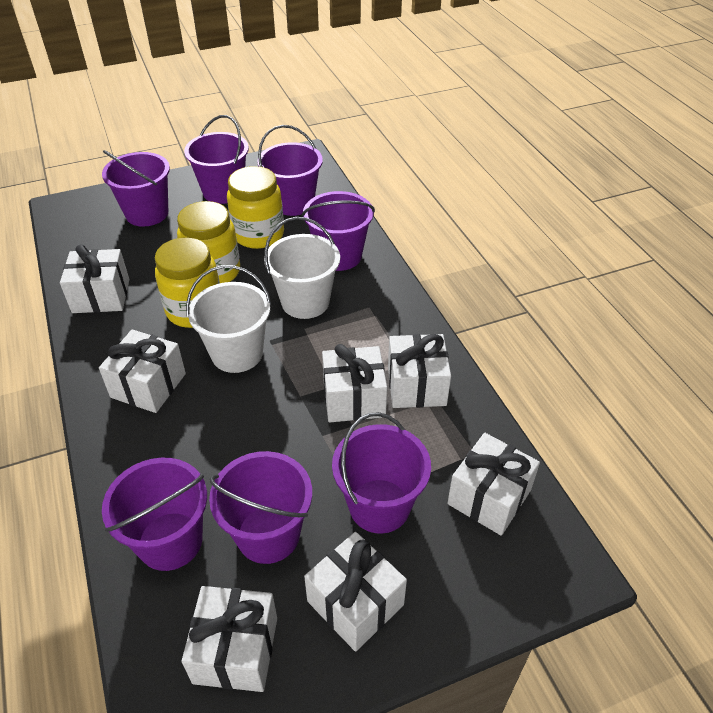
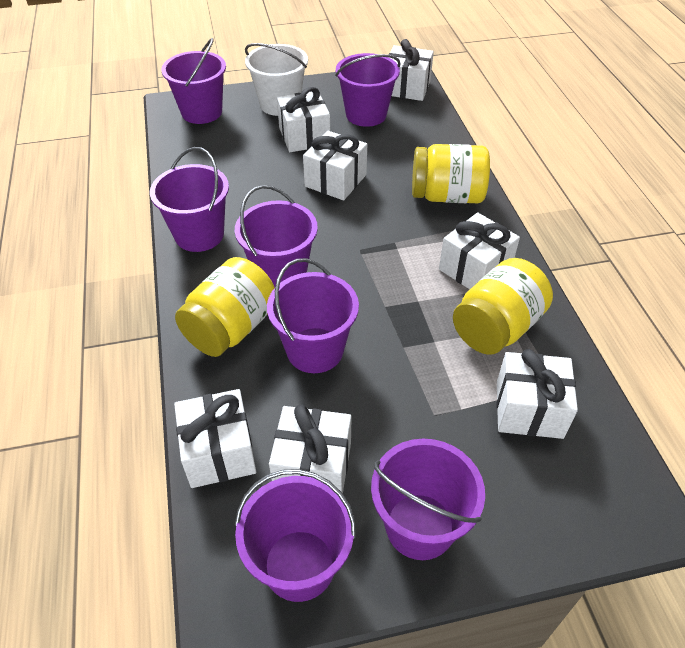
white bucket: 2 -> 1

